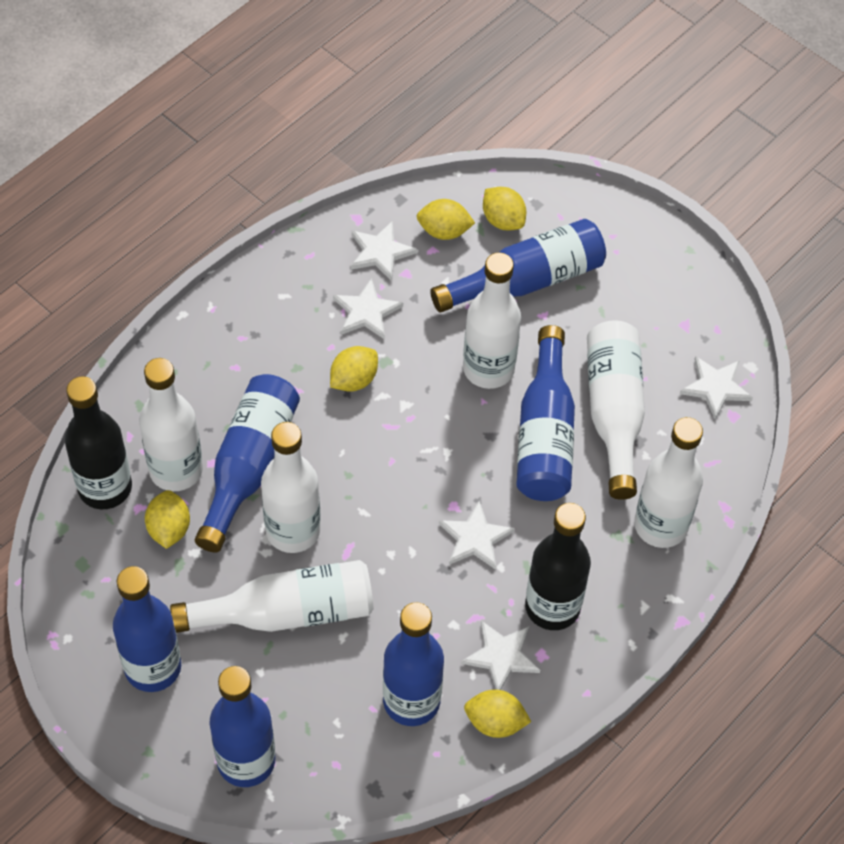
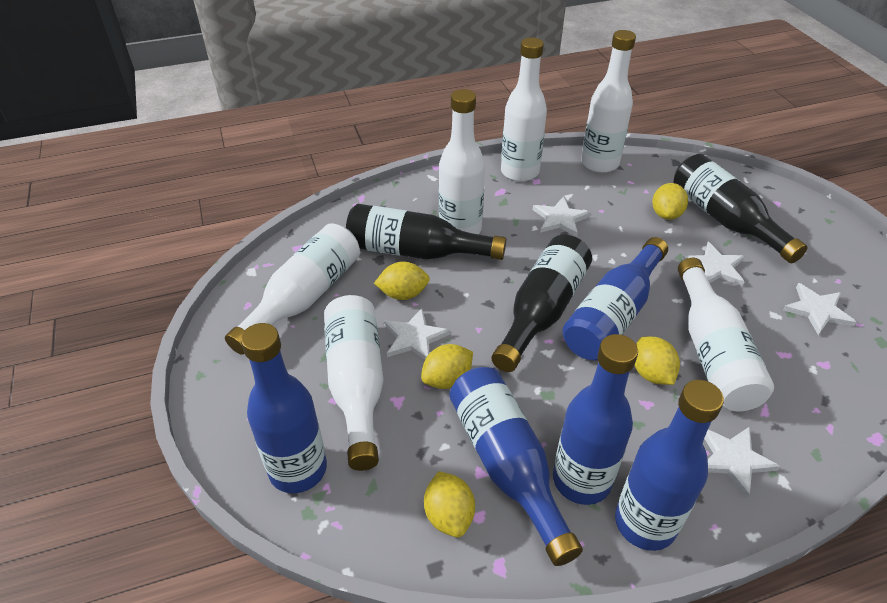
black bottle: 2 -> 3
blue bottle: 6 -> 5

